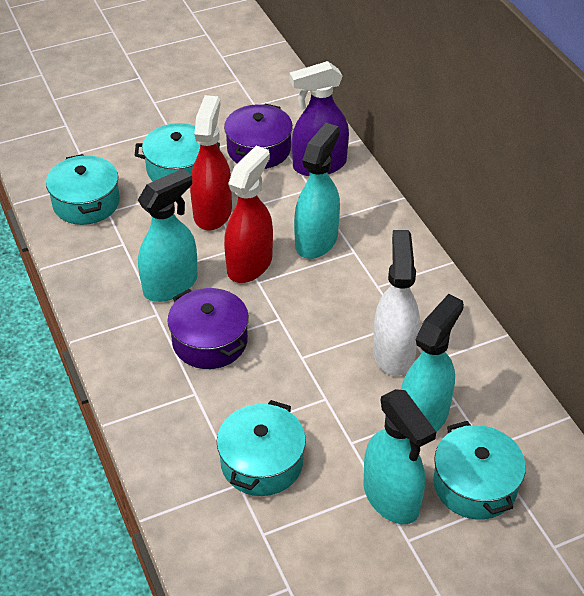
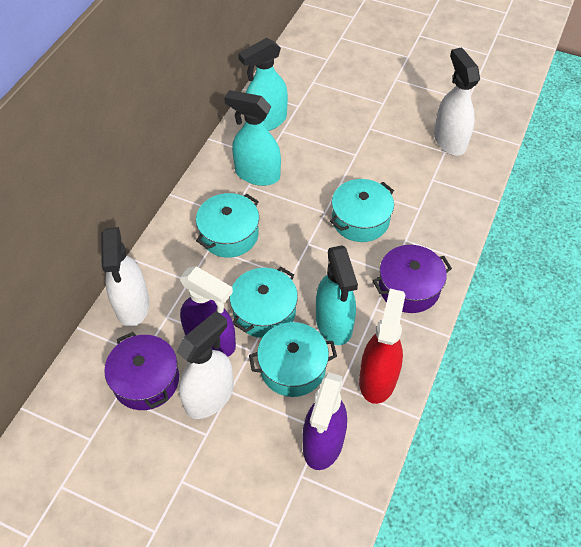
purple spray bottle: 1 -> 2
red spray bottle: 2 -> 1
turquoise spray bottle: 4 -> 3
white spray bottle: 1 -> 3

